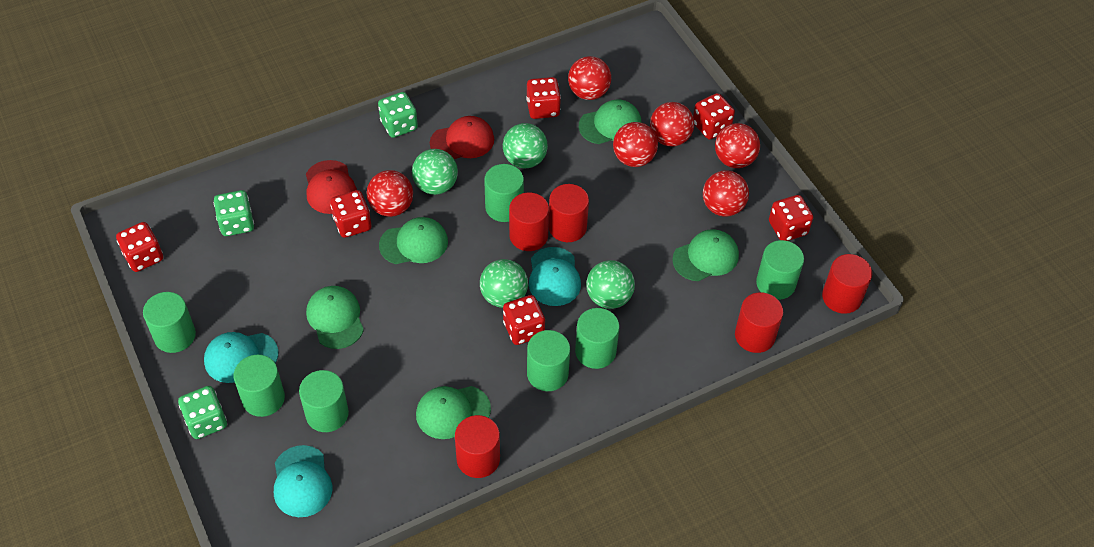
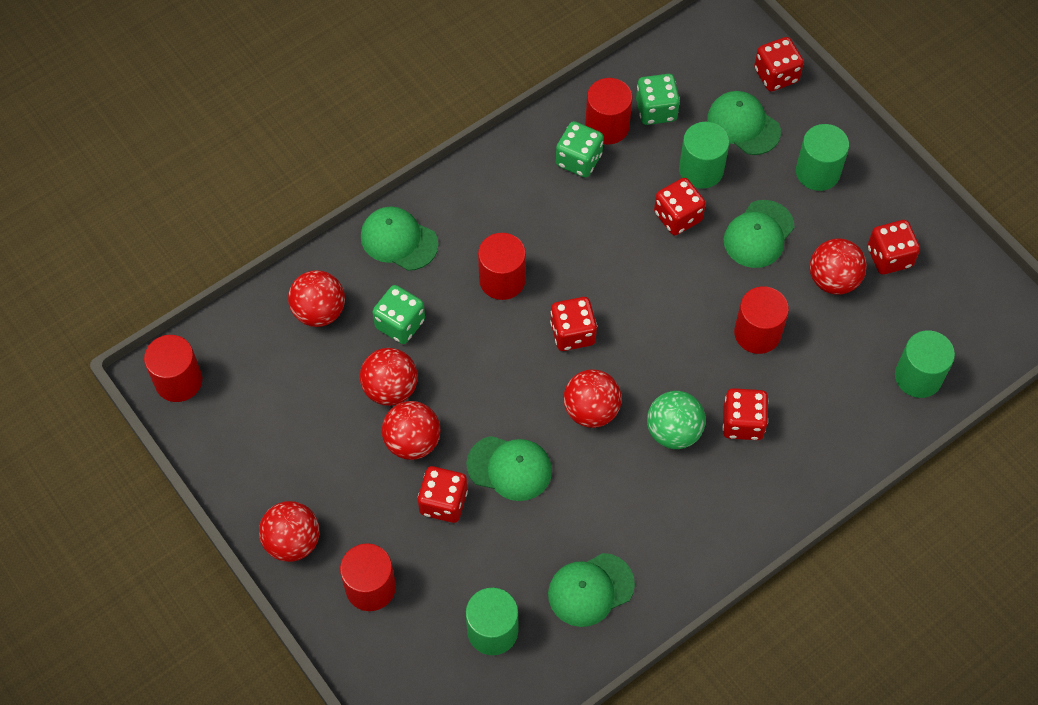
green ball: 4 -> 1
green cylinder: 7 -> 4
red cap: 2 -> 0
turquoise cap: 3 -> 0

